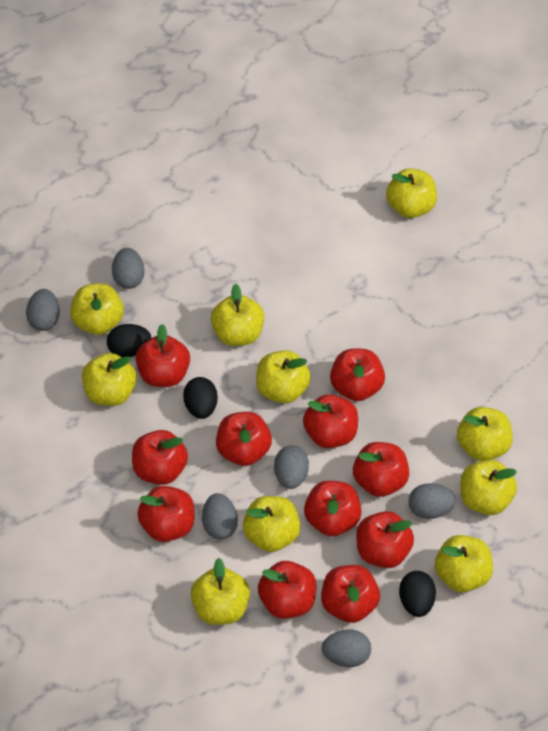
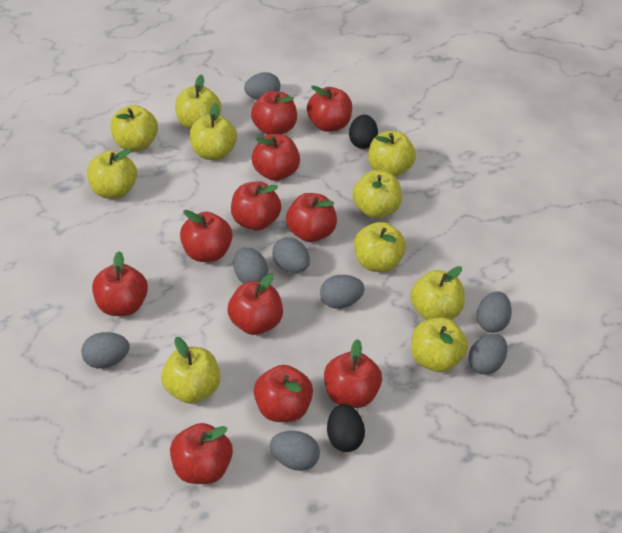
black egg: 3 -> 2
grey egg: 6 -> 8

